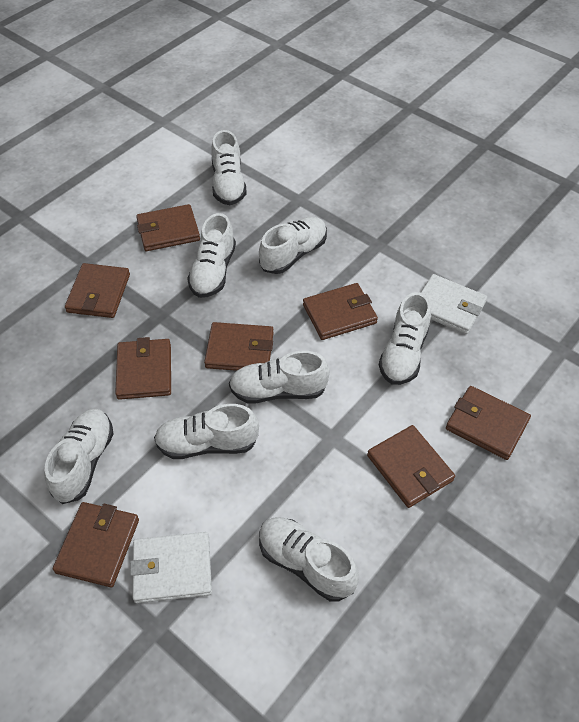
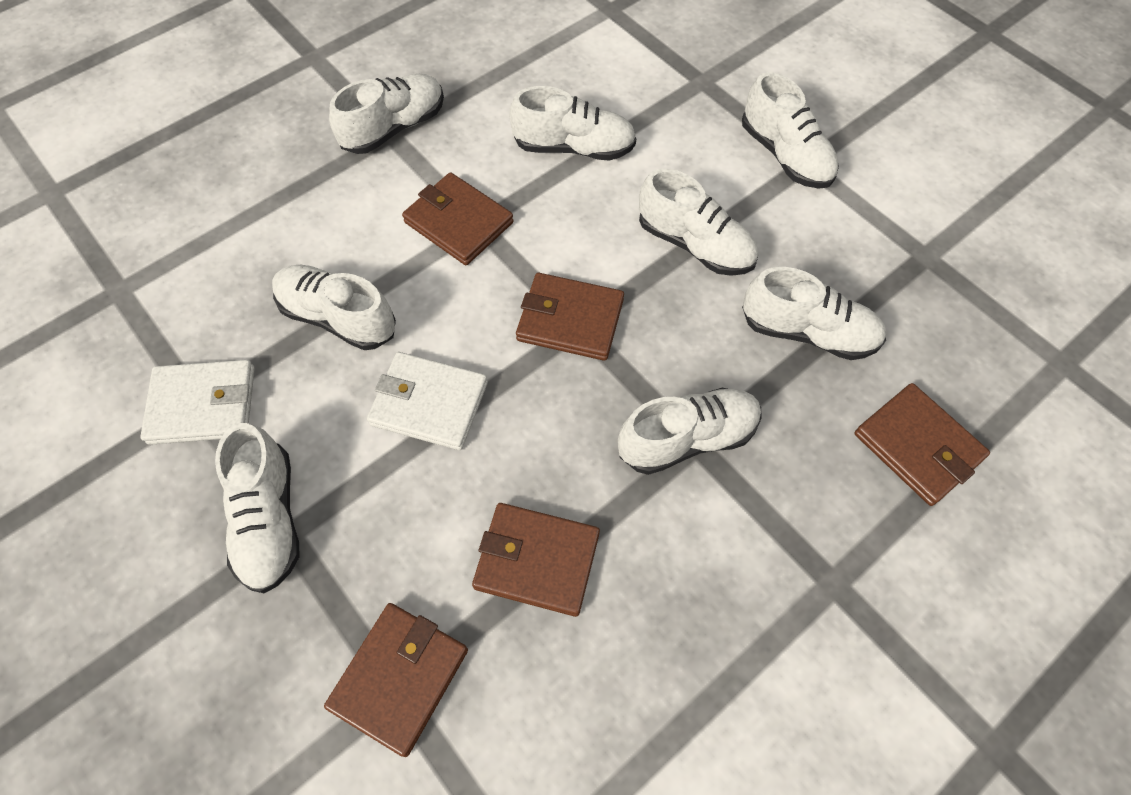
brown wallet: 8 -> 5

